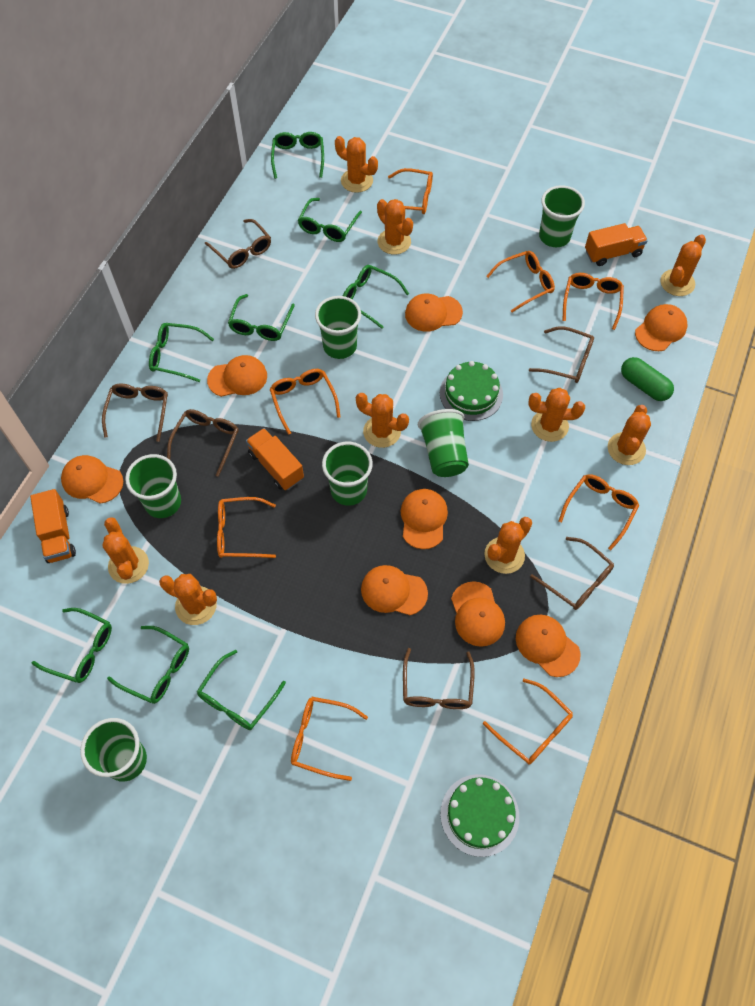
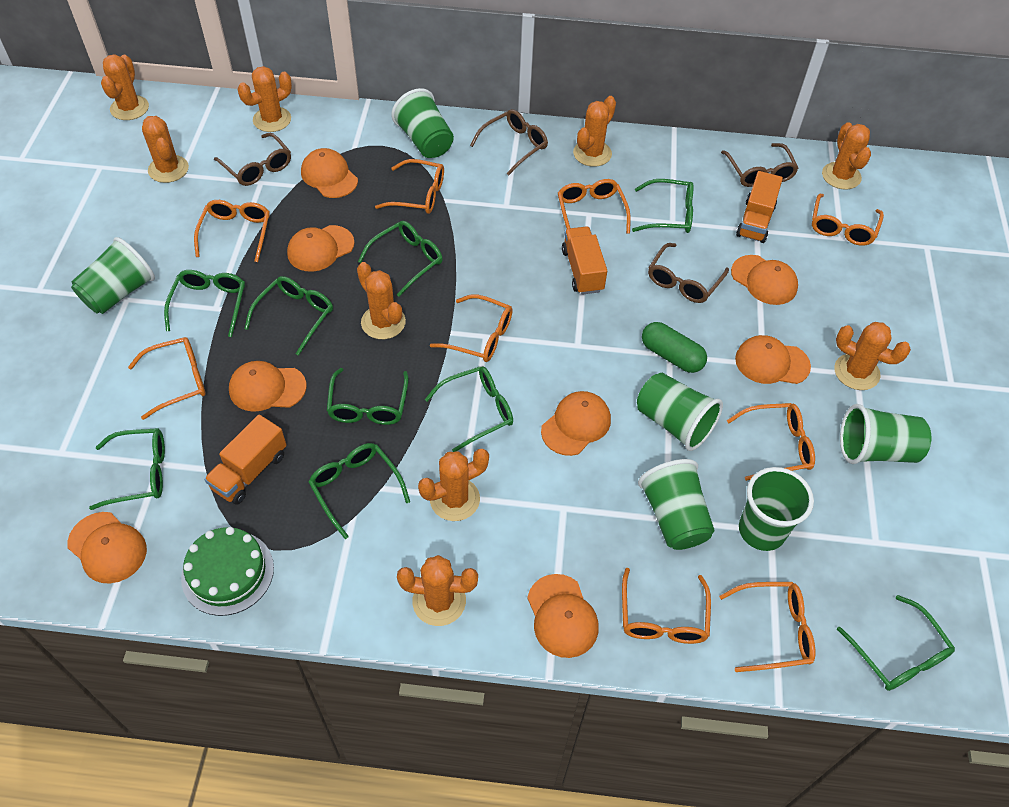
brown glasses: 6 -> 4
green cake: 2 -> 1
green glasses: 8 -> 9
orange glasses: 8 -> 9

